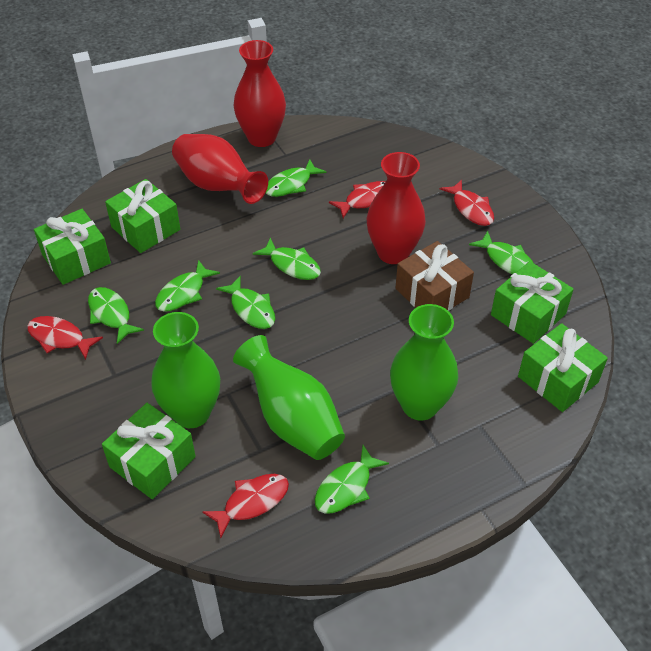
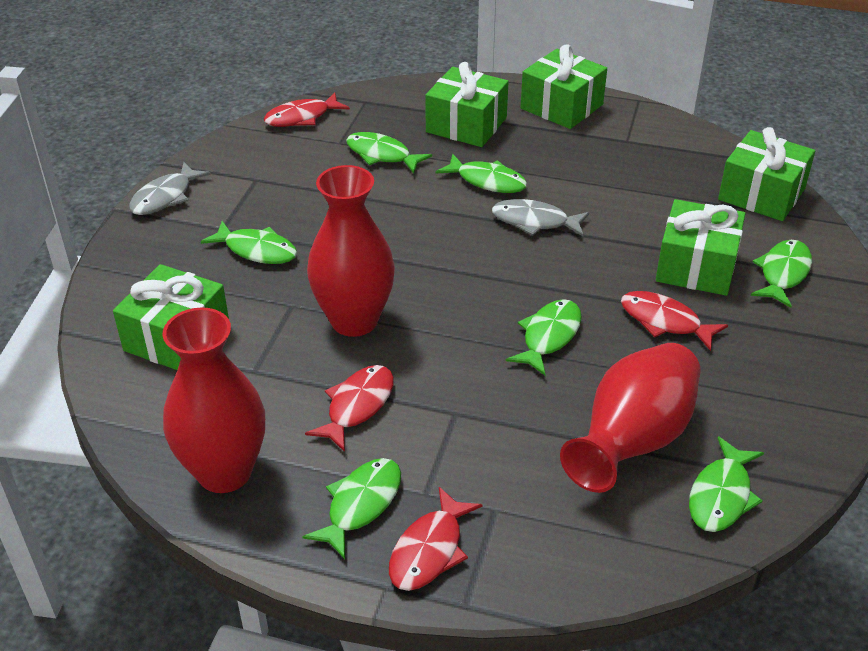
brown gift: 1 -> 0
green vase: 3 -> 0
grey fish: 0 -> 2

